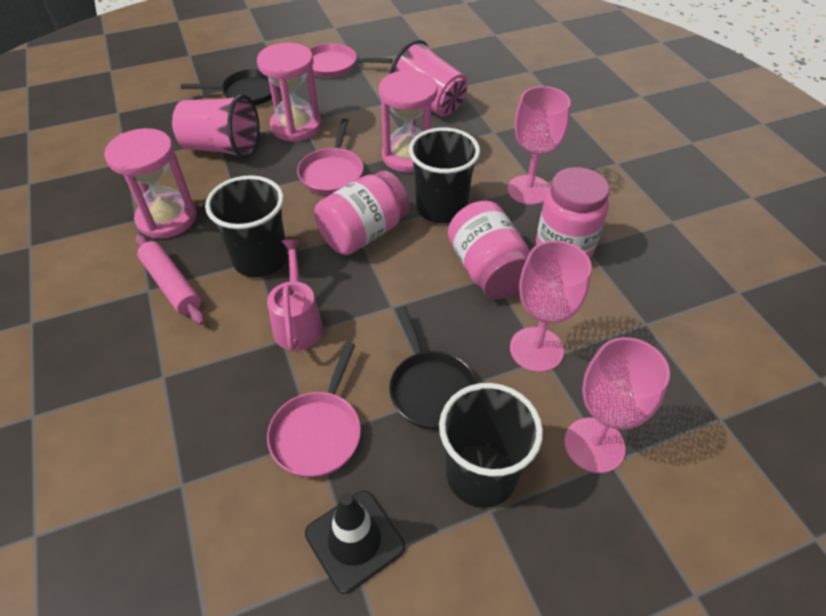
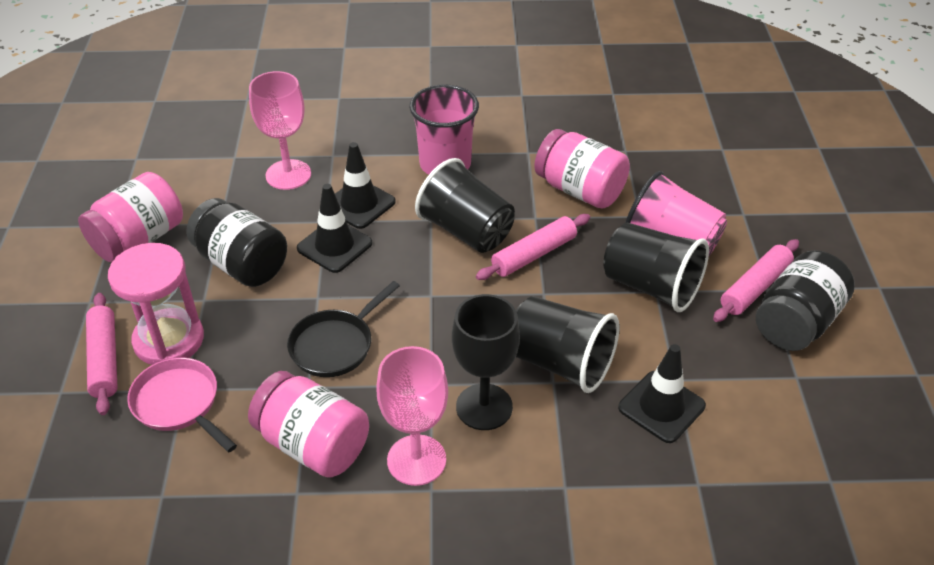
black goblet: 0 -> 1
black jar: 0 -> 2
black pan: 2 -> 1
black traffic cone: 1 -> 3
pink goblet: 3 -> 2
pink hourglass: 3 -> 1
pink pan: 3 -> 1
pink rolling pin: 1 -> 3
pink watering can: 1 -> 0

